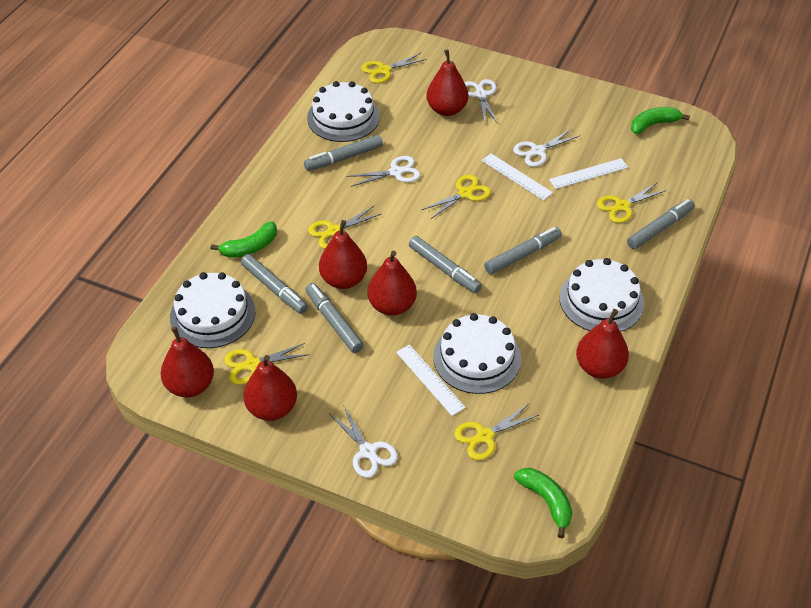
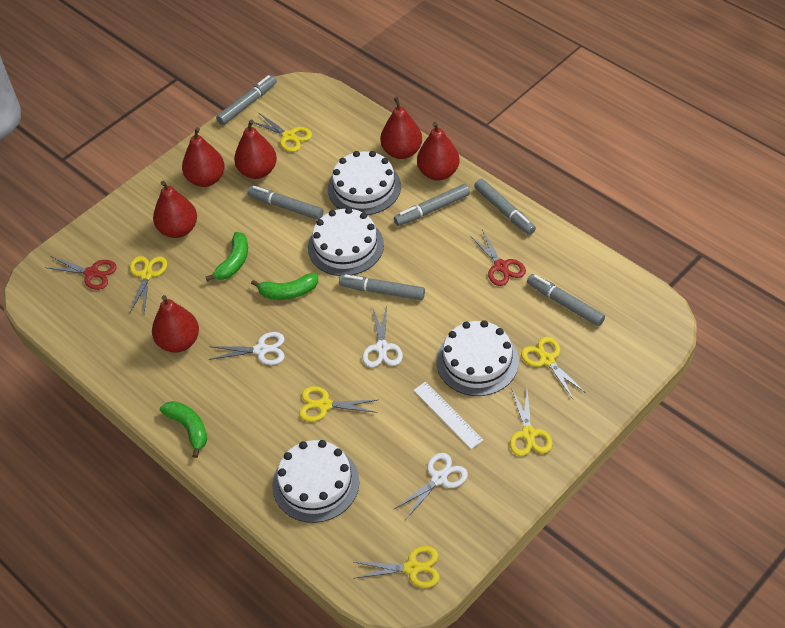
red scissors: 0 -> 2
white ruler: 3 -> 1
white scissors: 4 -> 3

